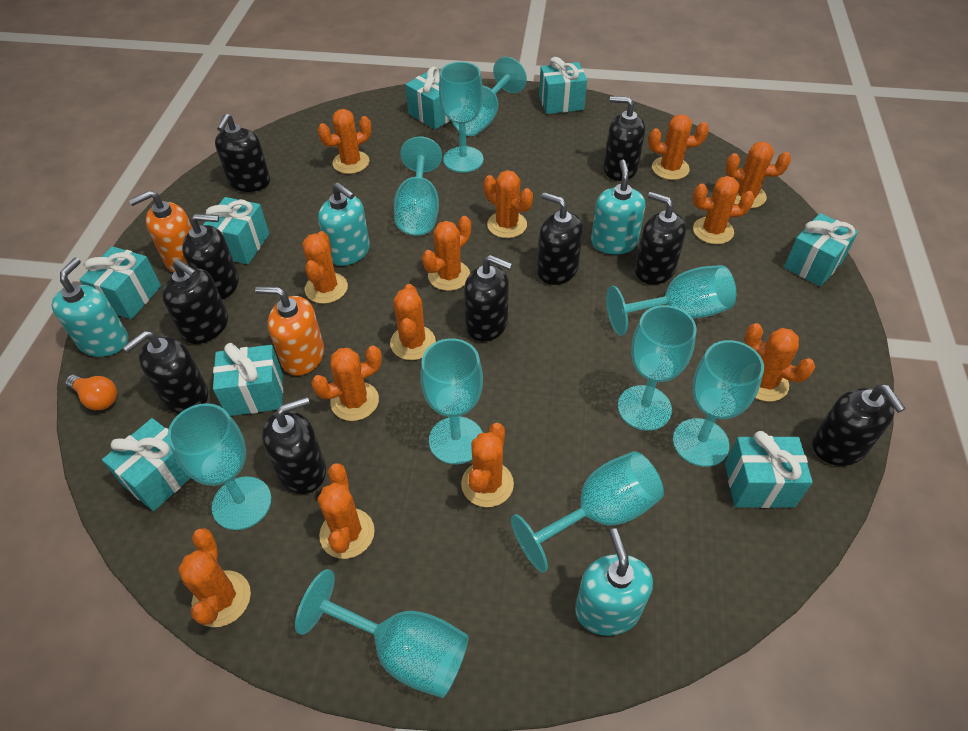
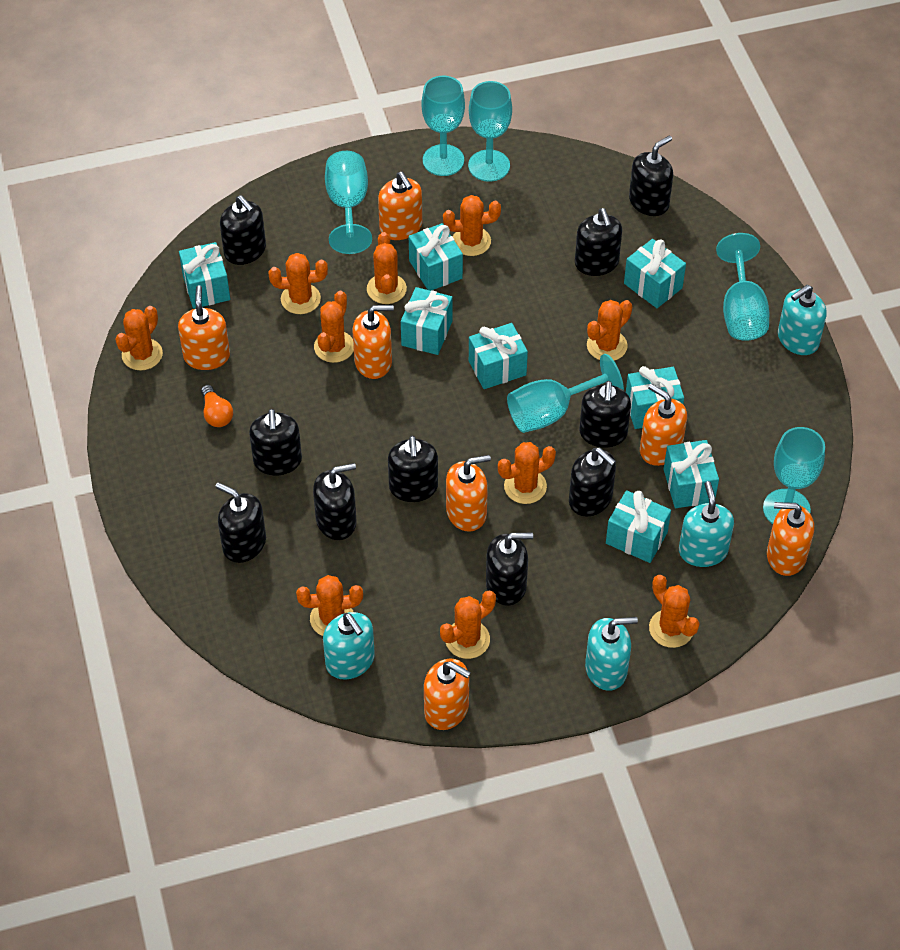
orange cactus: 13 -> 10
orange soap dispenser: 2 -> 7
turquoise goblet: 10 -> 6

